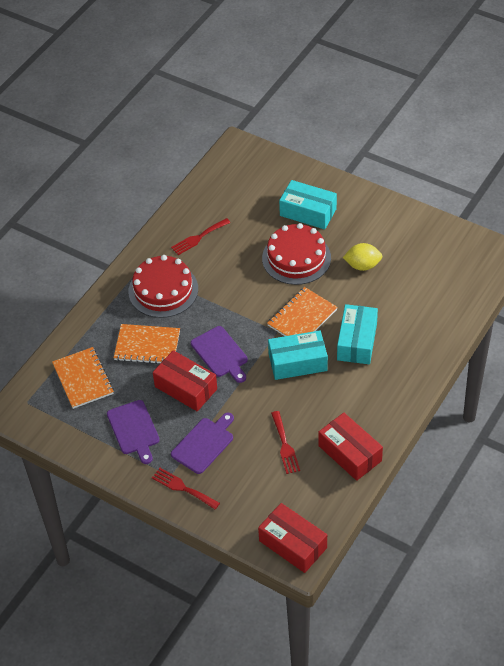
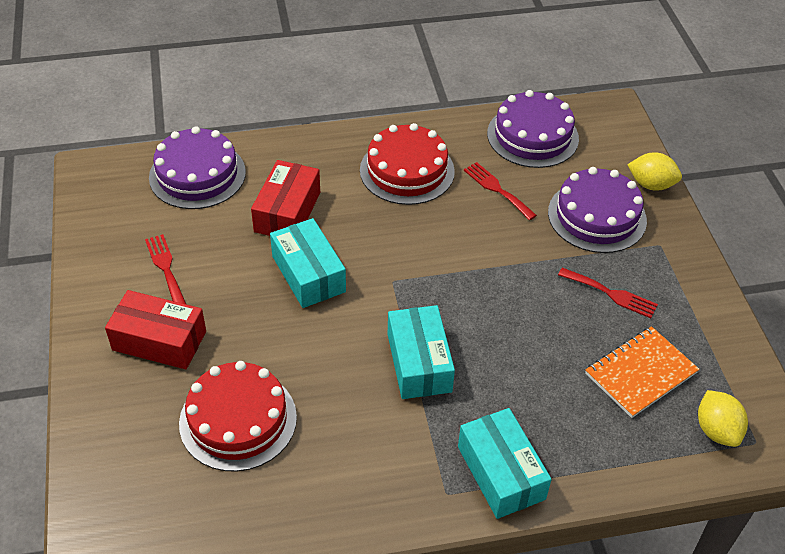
orange notebook: 3 -> 1
purple cake: 0 -> 3
purple cutting board: 3 -> 0
red box: 3 -> 2
yellow lemon: 1 -> 2

